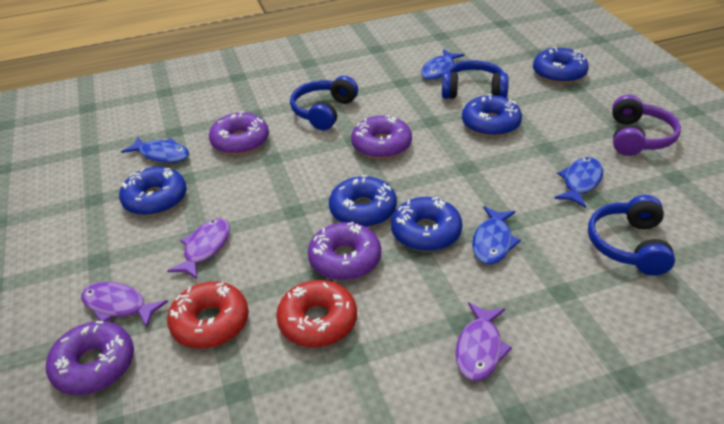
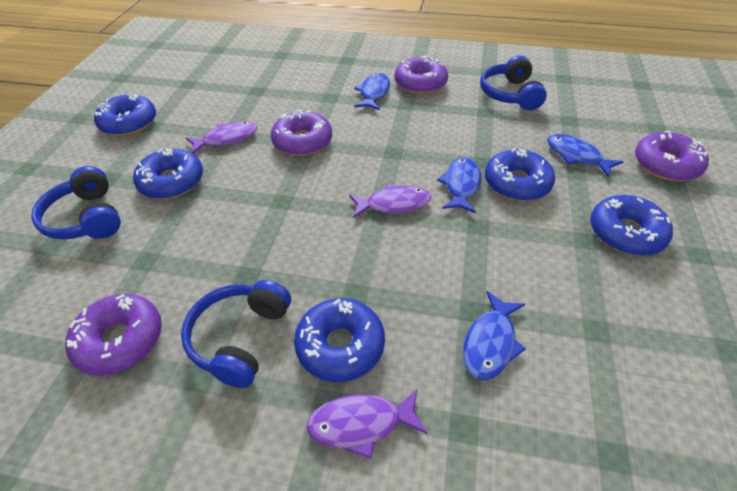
purple headphones: 1 -> 0
red donut: 2 -> 0

